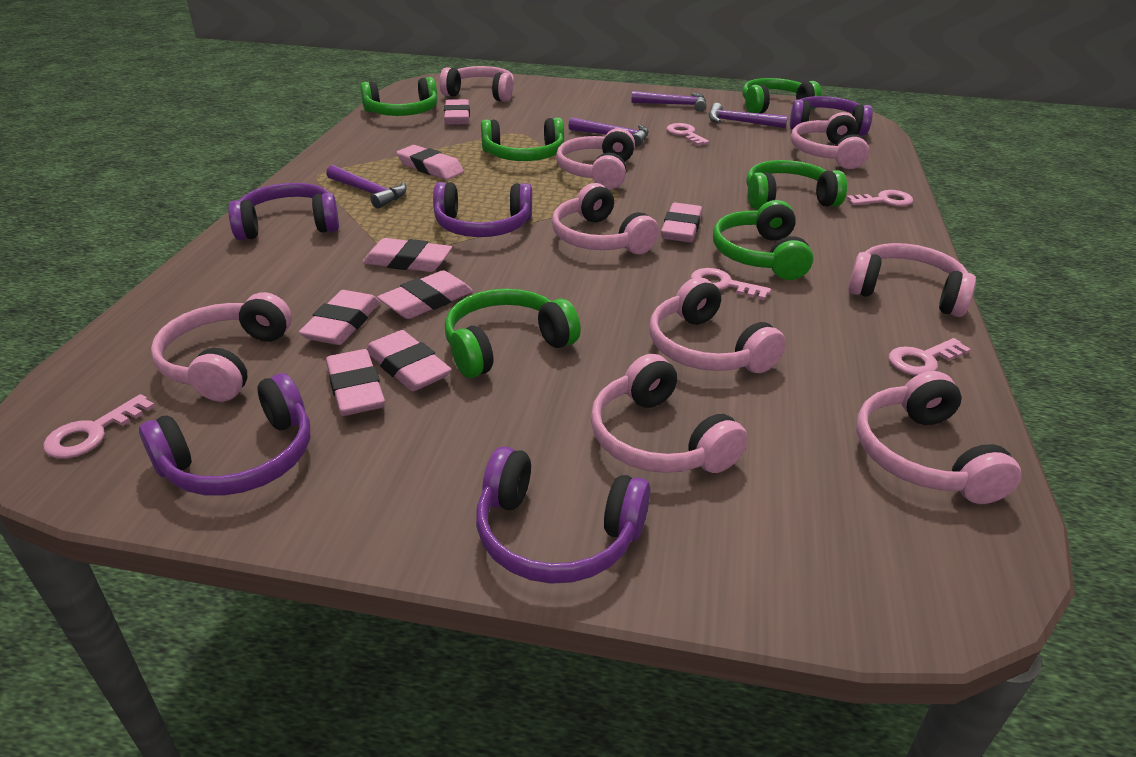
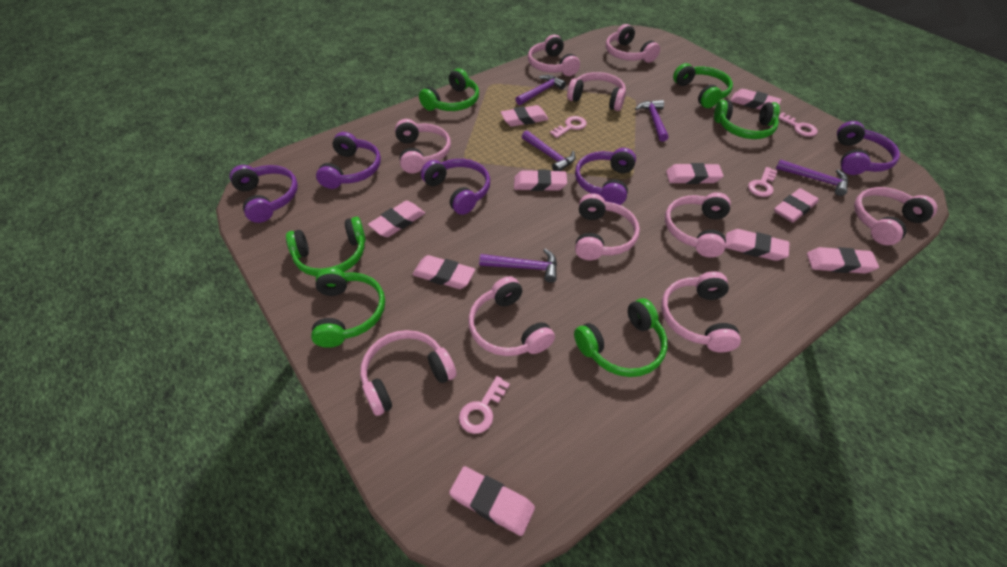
pink eraser: 8 -> 10
pink headphones: 9 -> 10
pink key: 5 -> 4
purple hammer: 4 -> 5

